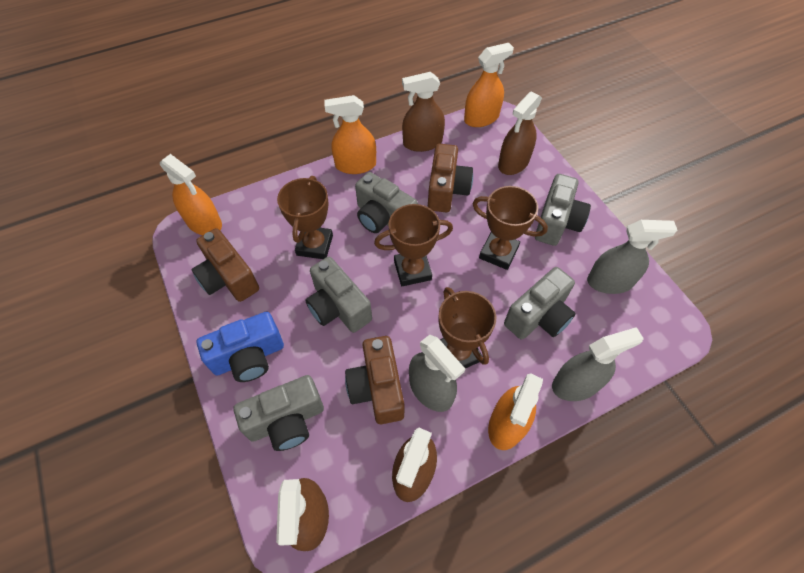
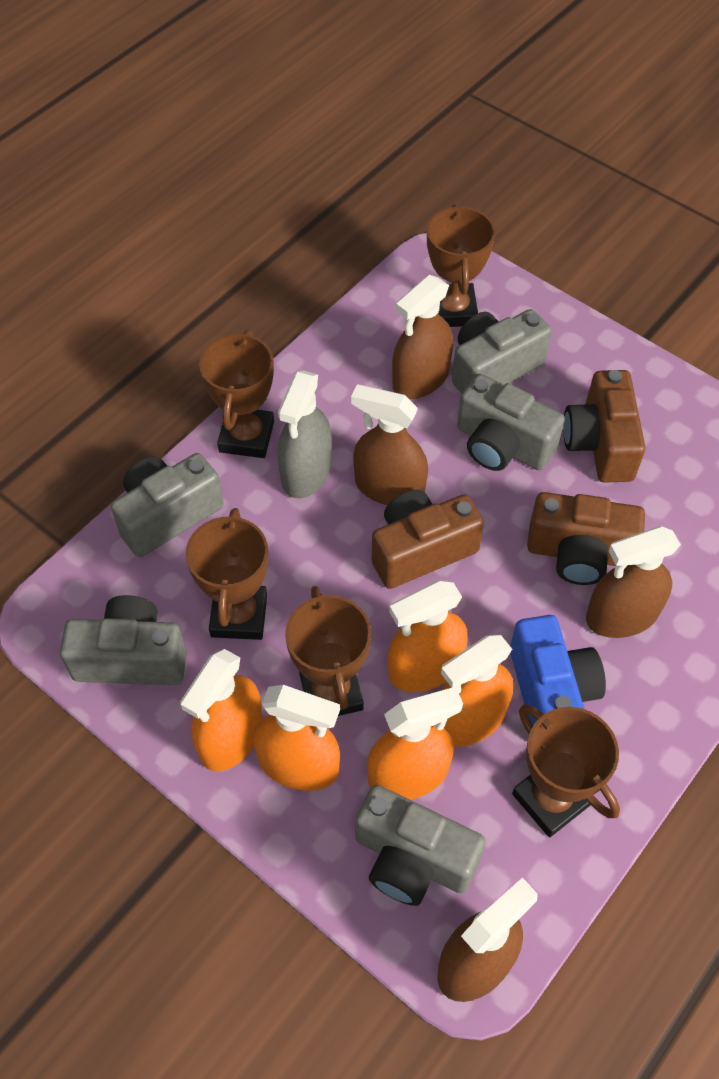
brown trophy: 4 -> 5
grey spray bottle: 3 -> 1
orange spray bottle: 4 -> 5

